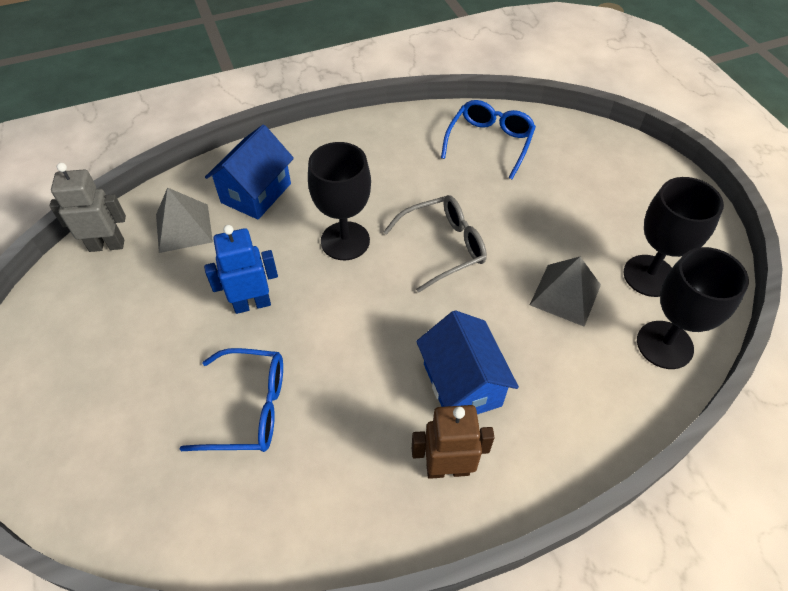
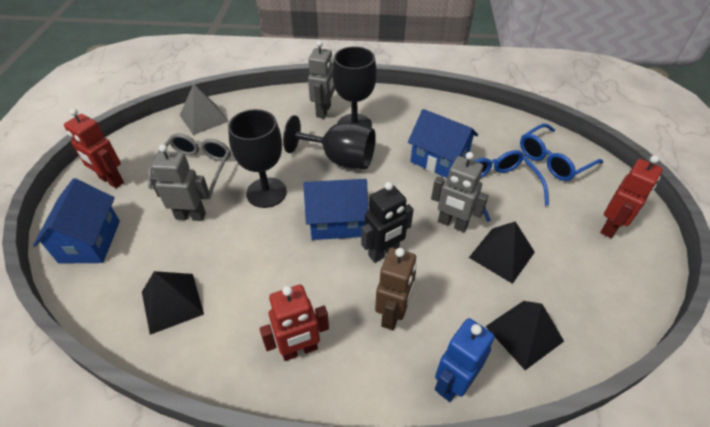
black pyramid: 0 -> 3
black robot: 0 -> 1
blue house: 2 -> 3
grey pyramid: 2 -> 1
grey robot: 1 -> 3
red robot: 0 -> 3

